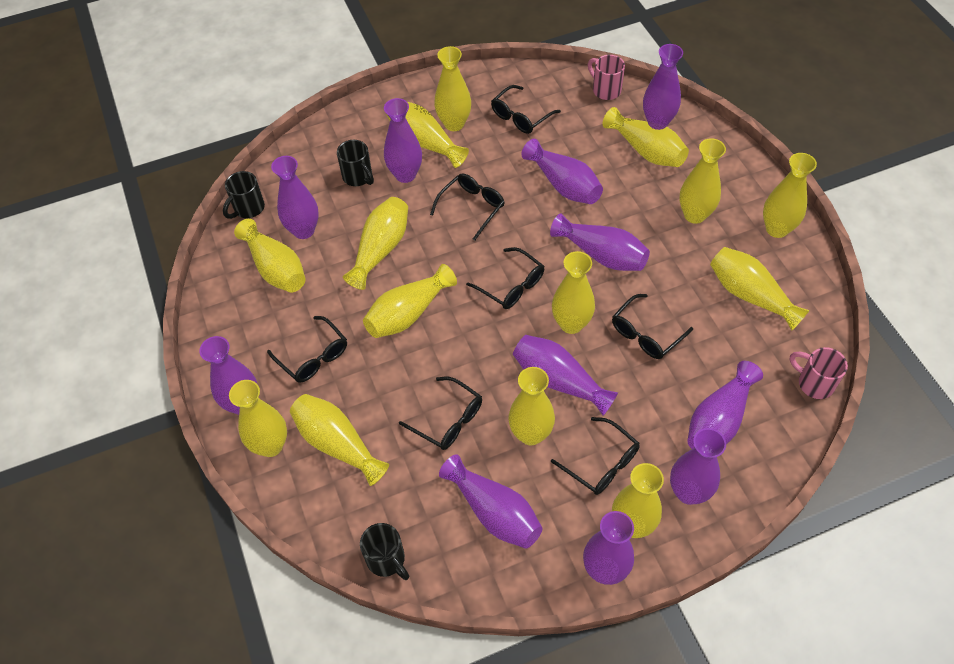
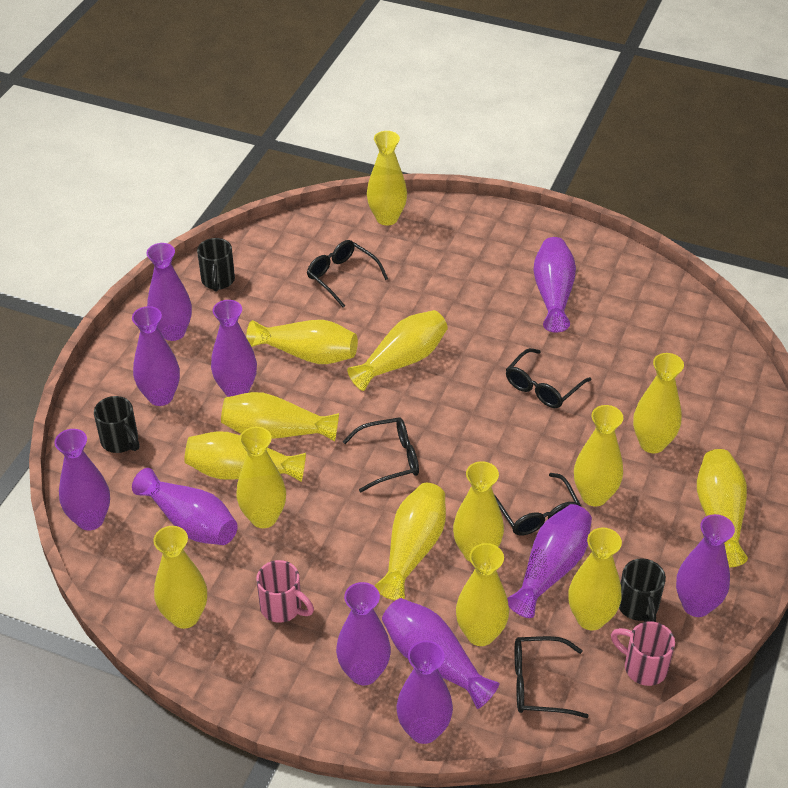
black glasses: 7 -> 5

